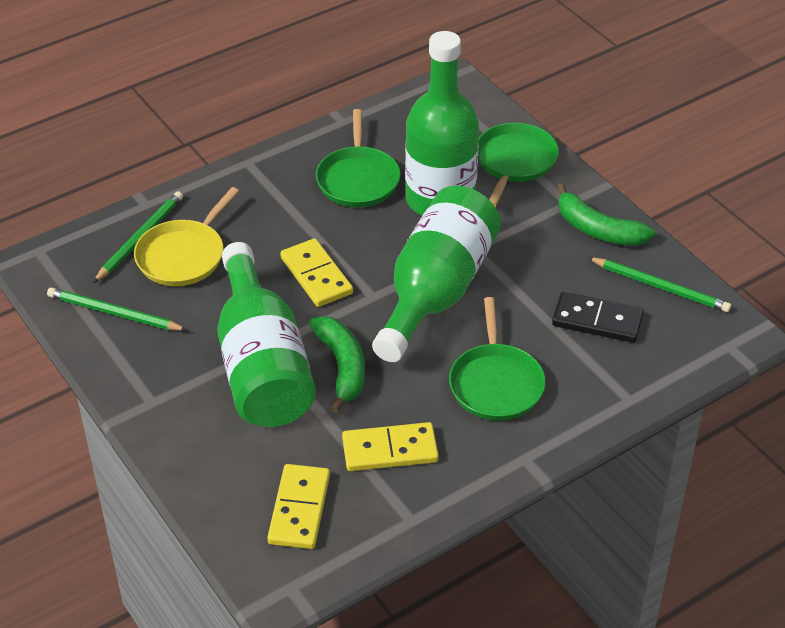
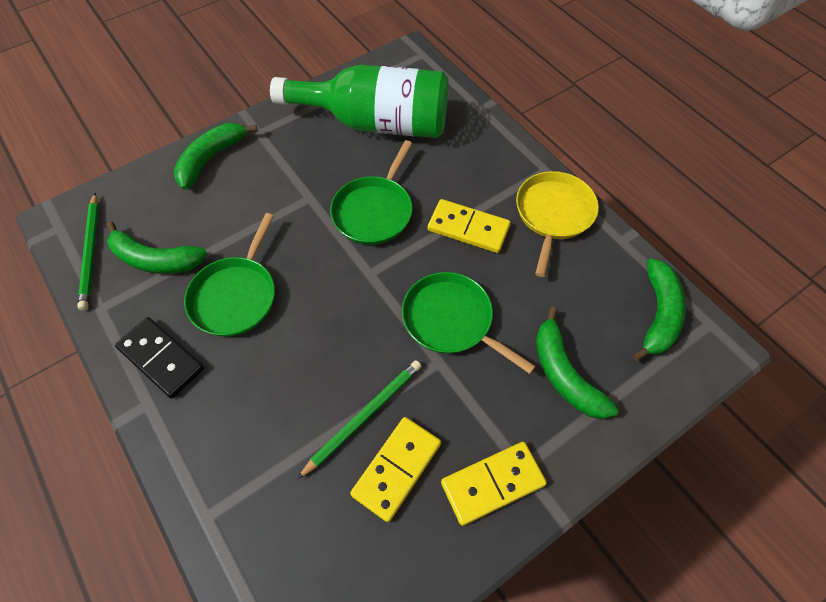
green banana: 2 -> 4
green bottle: 3 -> 1
green pencil: 3 -> 2

